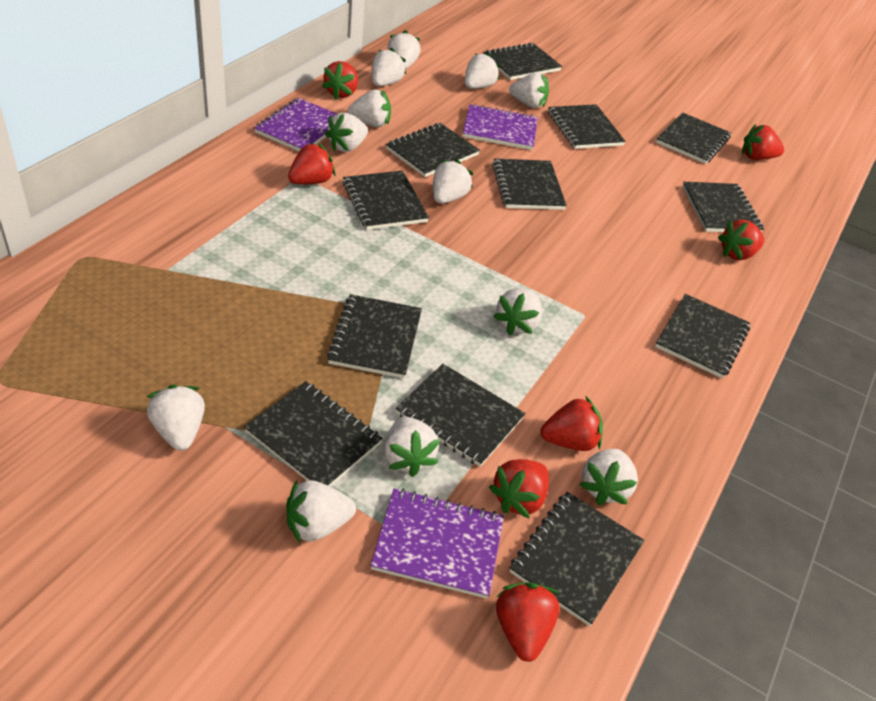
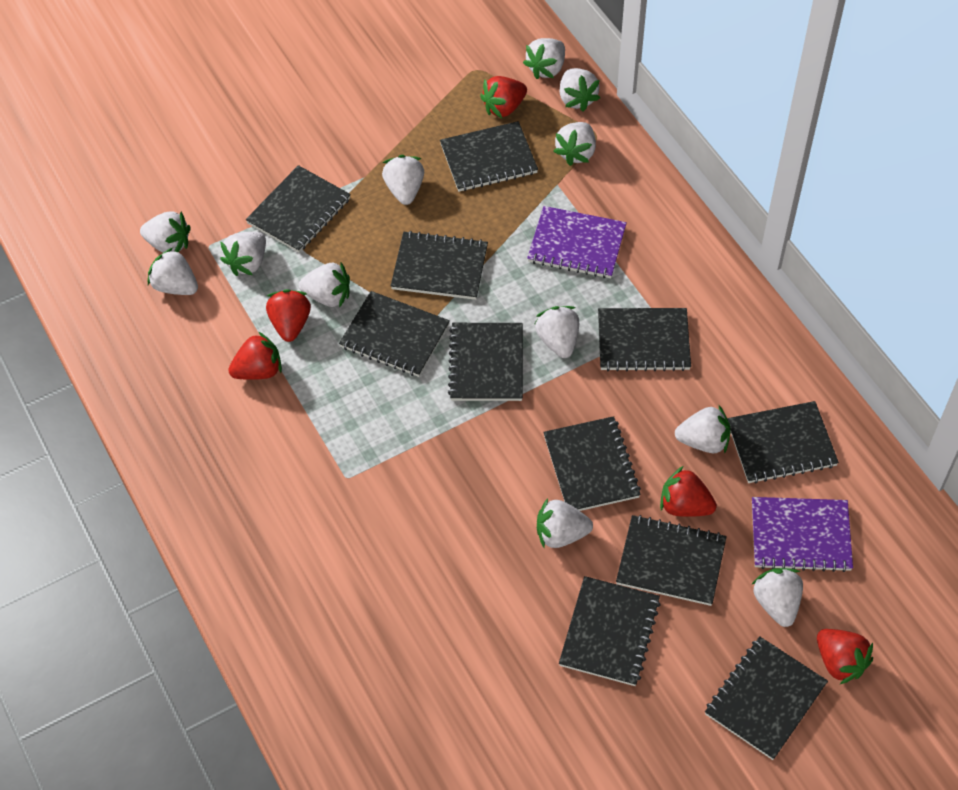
black notebook: 12 -> 11
purple notebook: 3 -> 2
red strawberry: 7 -> 5

